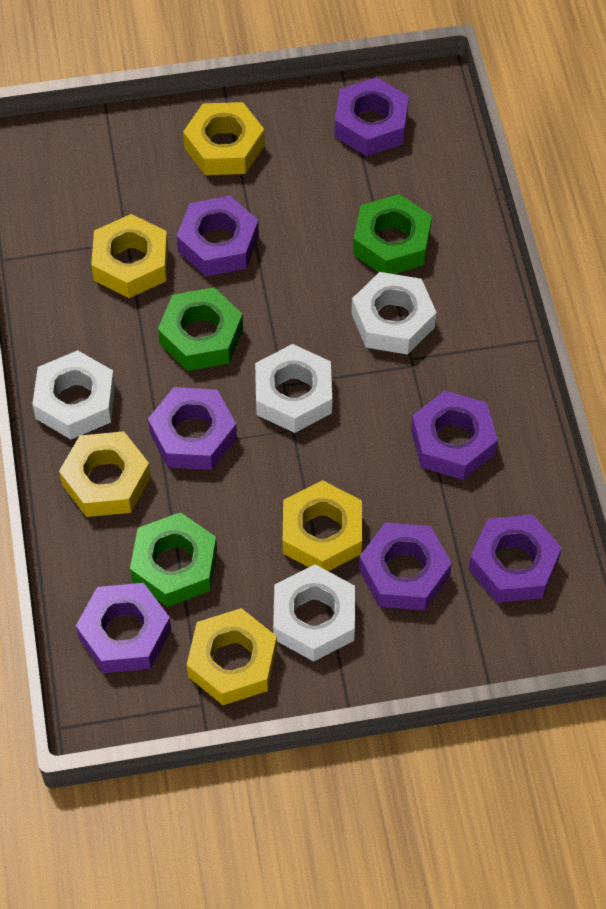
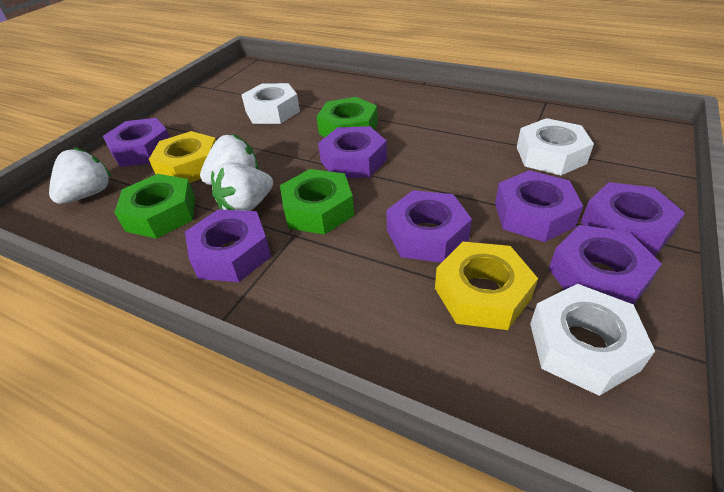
white nut: 4 -> 3
white strawberry: 0 -> 3
yellow nut: 5 -> 2

